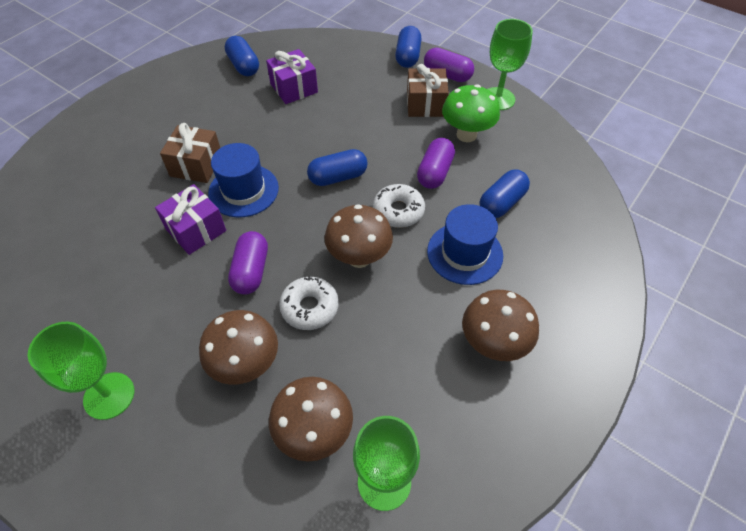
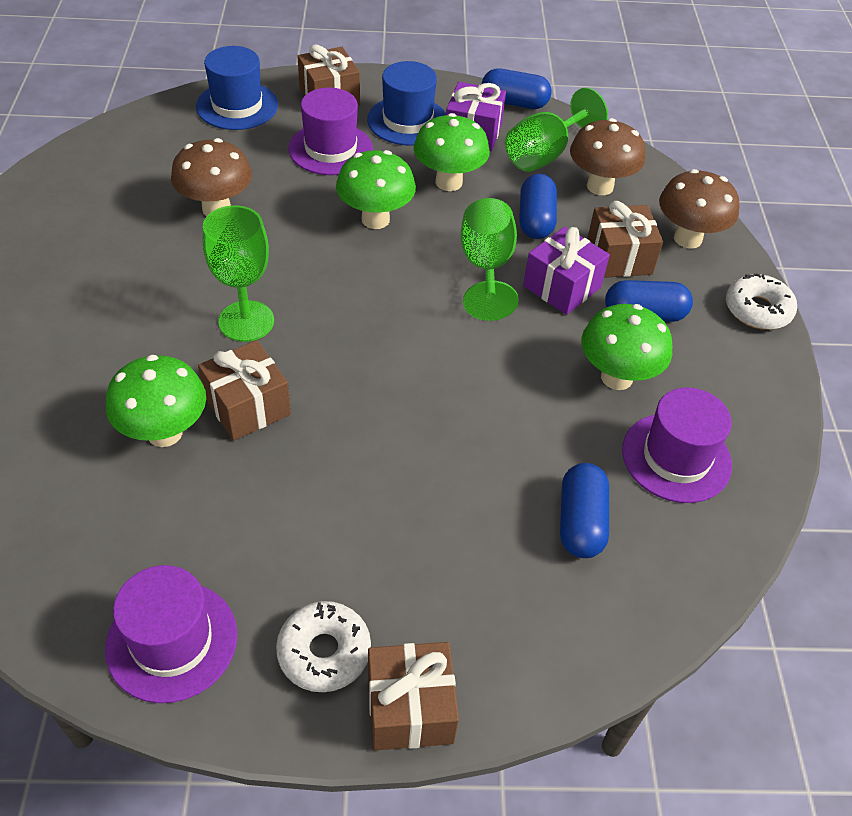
brown gift: 2 -> 4
brown mushroom: 4 -> 3
green mushroom: 1 -> 4
purple capsule: 3 -> 0
purple hat: 0 -> 3

